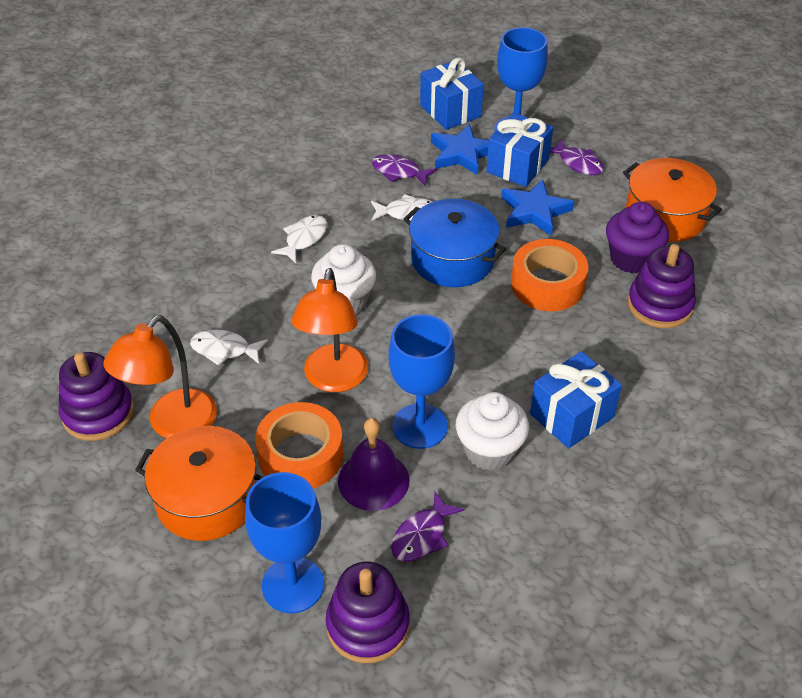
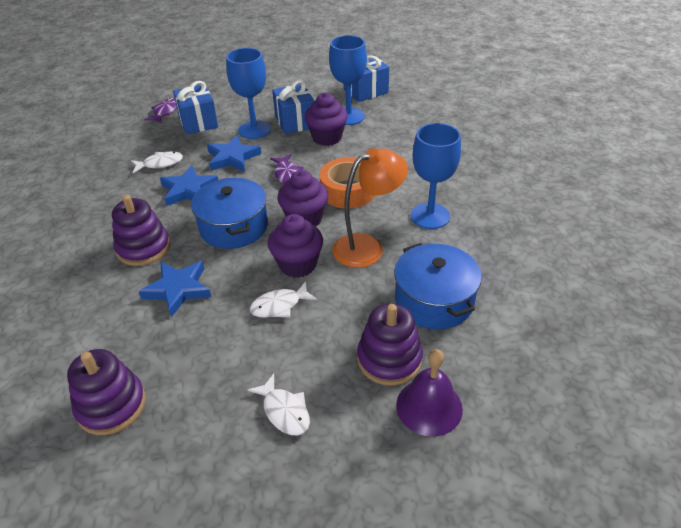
blue pot: 1 -> 2
blue star: 2 -> 3
orange lamp: 2 -> 1
orange pot: 2 -> 0
orange tape: 2 -> 1
purple cupcake: 1 -> 3
purple fish: 3 -> 2
white cupcake: 2 -> 0

